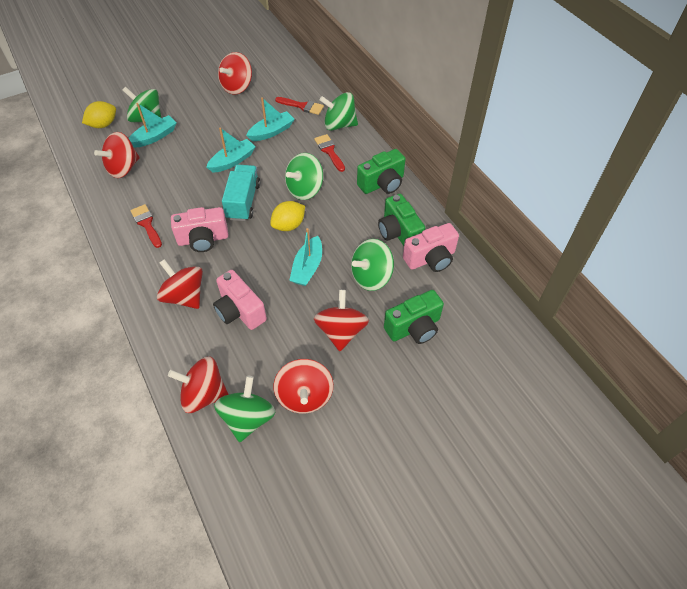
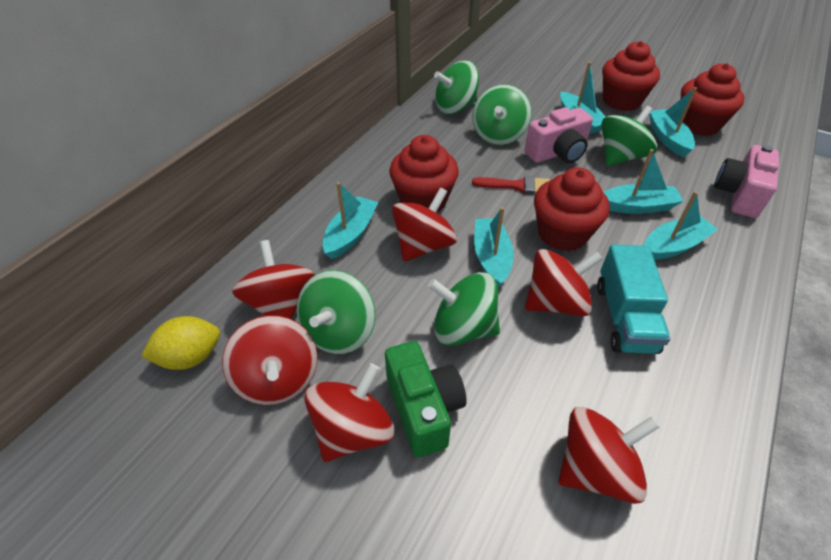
green camera: 3 -> 1
pink camera: 3 -> 2
red brush: 3 -> 1
red cupcake: 0 -> 4
turquoise boat: 4 -> 6
yellow lemon: 2 -> 1

